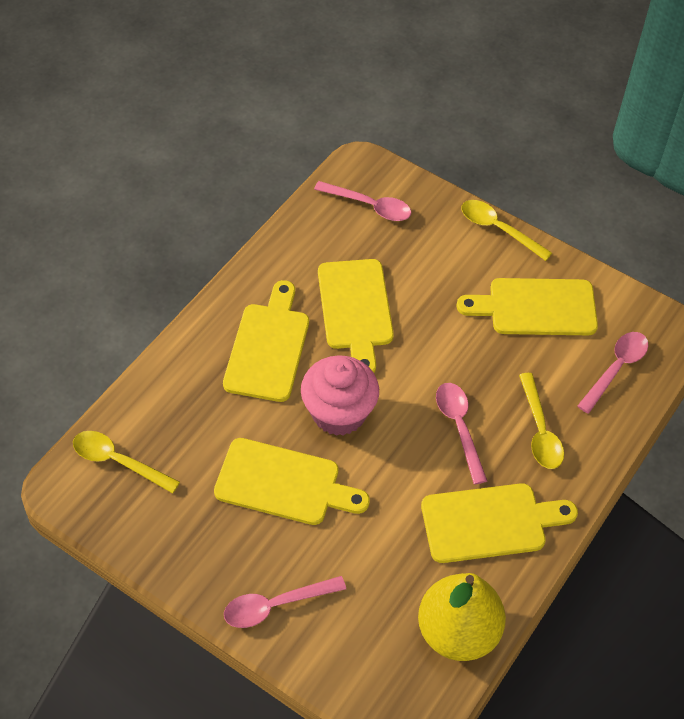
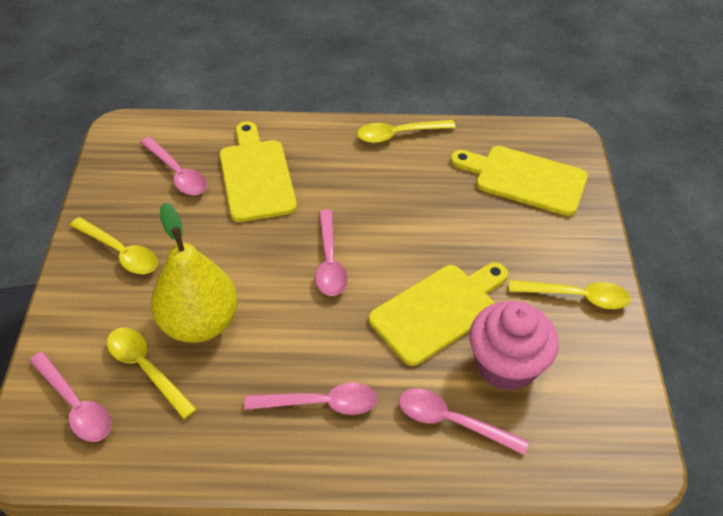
pink spoon: 4 -> 5
yellow cutting board: 5 -> 3
yellow spoon: 3 -> 4

